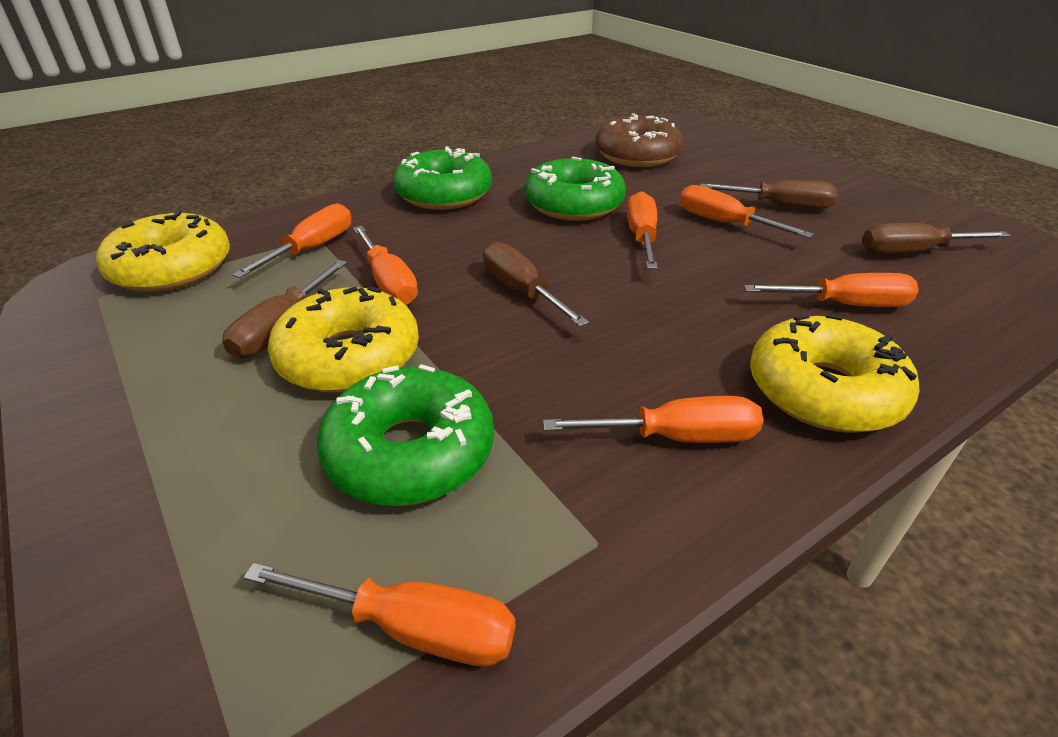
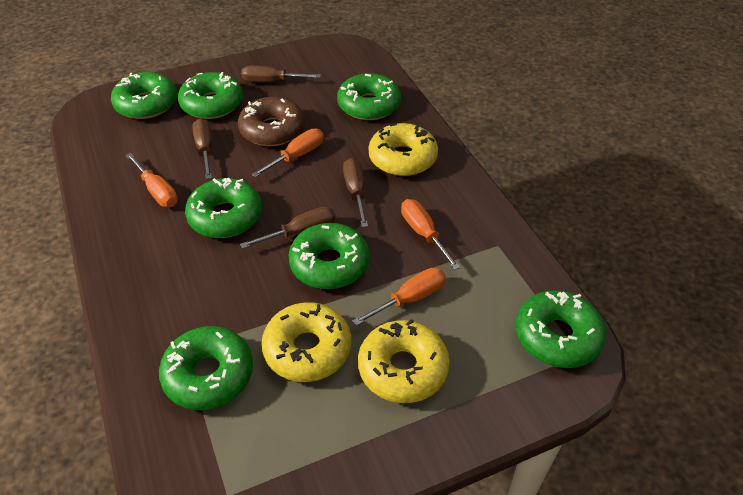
green donut: 3 -> 7
orange screwdriver: 7 -> 4

